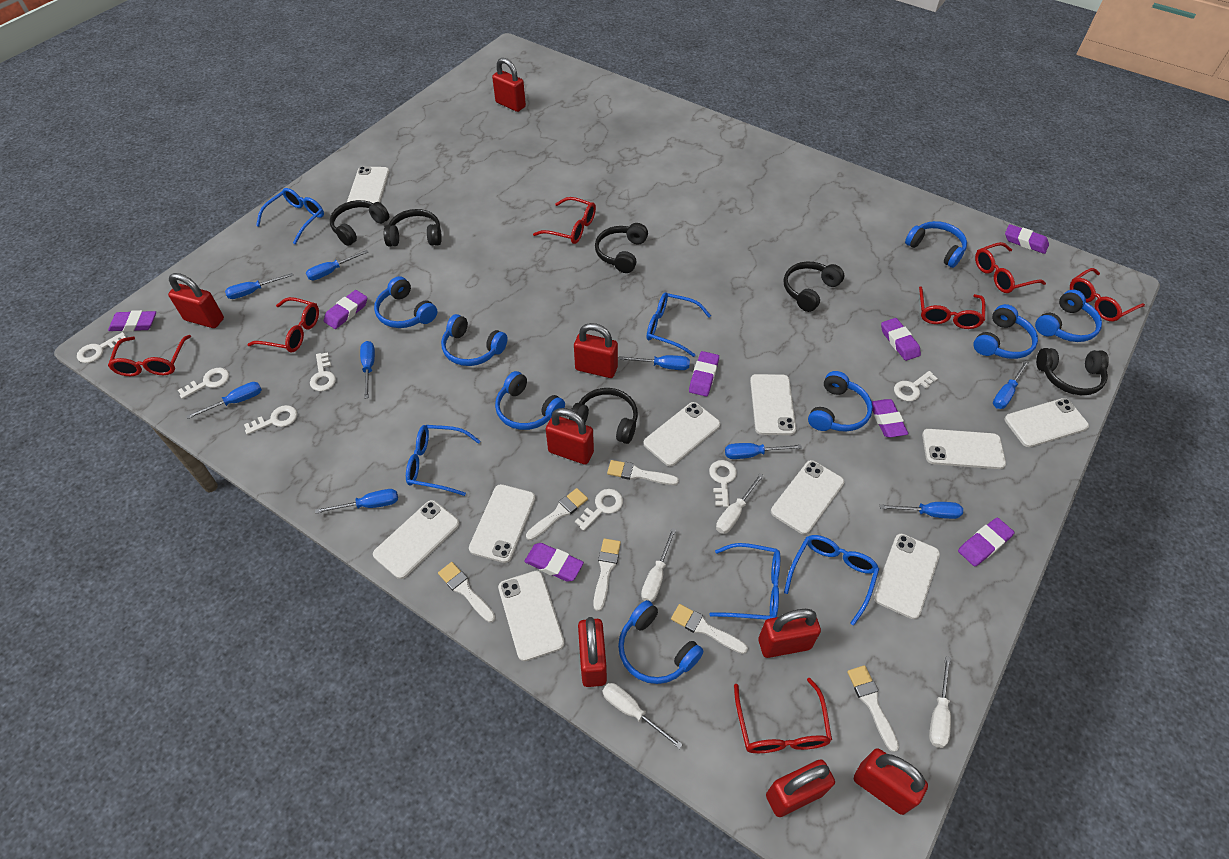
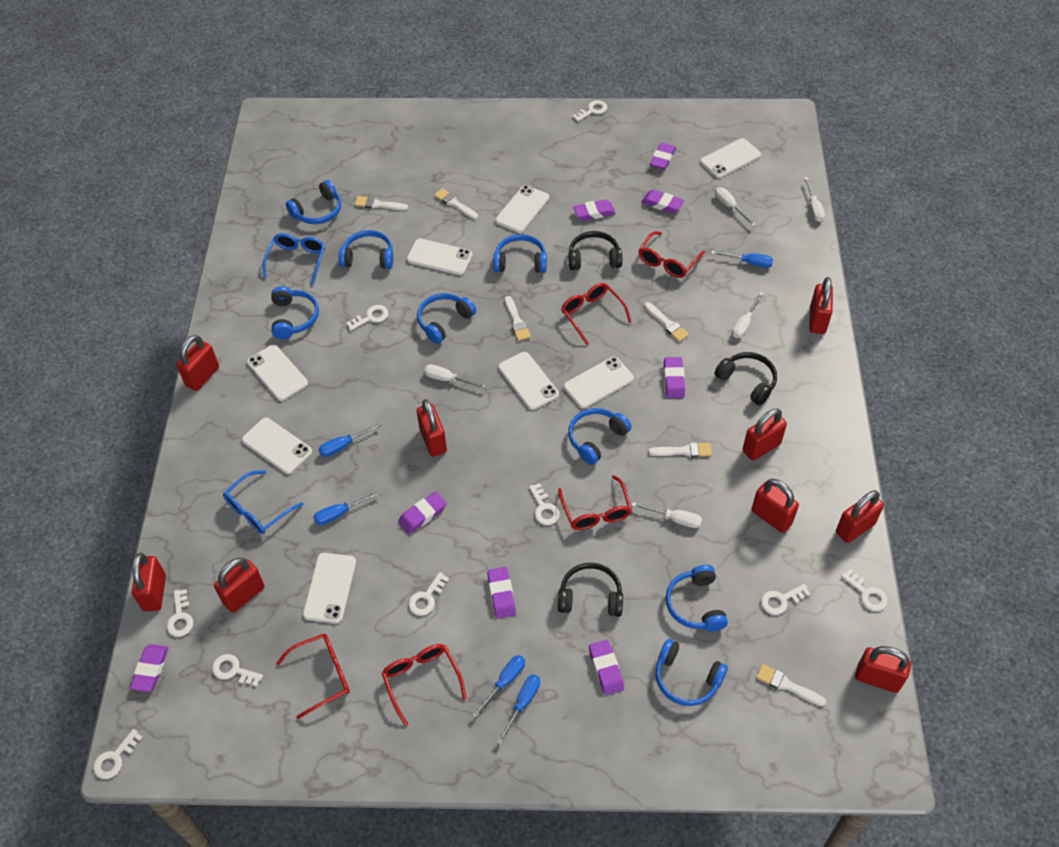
black headphones: 6 -> 3
blue glasses: 5 -> 2
blue screwdriver: 9 -> 5
red glasses: 7 -> 5
red padlock: 8 -> 9
white key: 7 -> 9
white phone: 10 -> 8
white screwdriver: 4 -> 5

